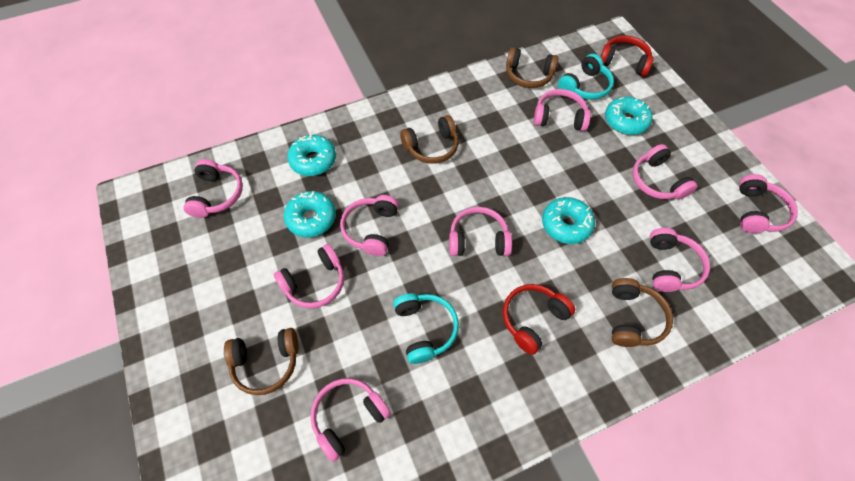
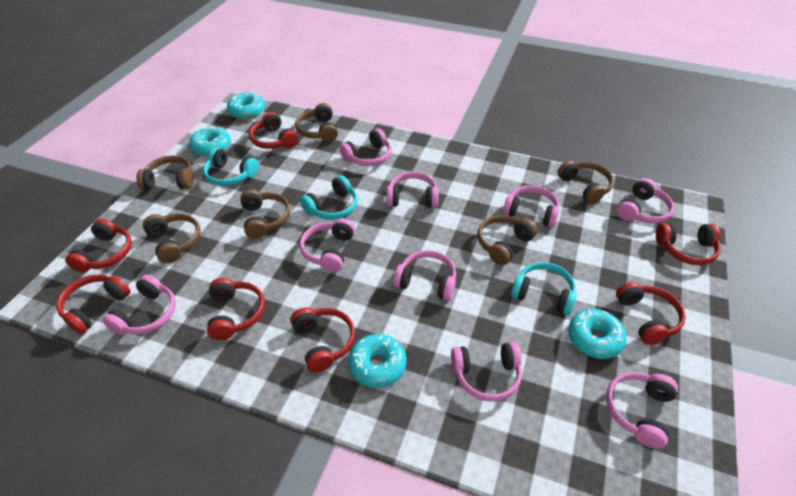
brown headphones: 4 -> 6
red headphones: 2 -> 7
turquoise headphones: 2 -> 3

